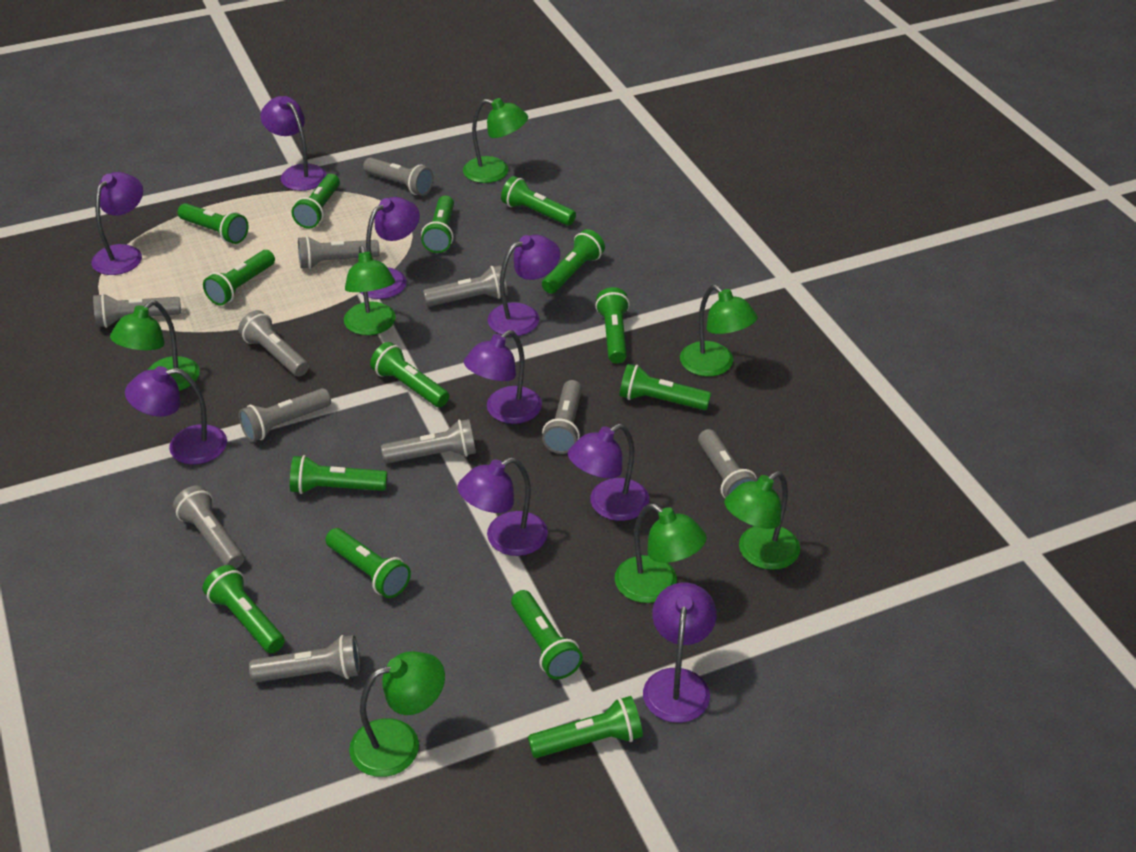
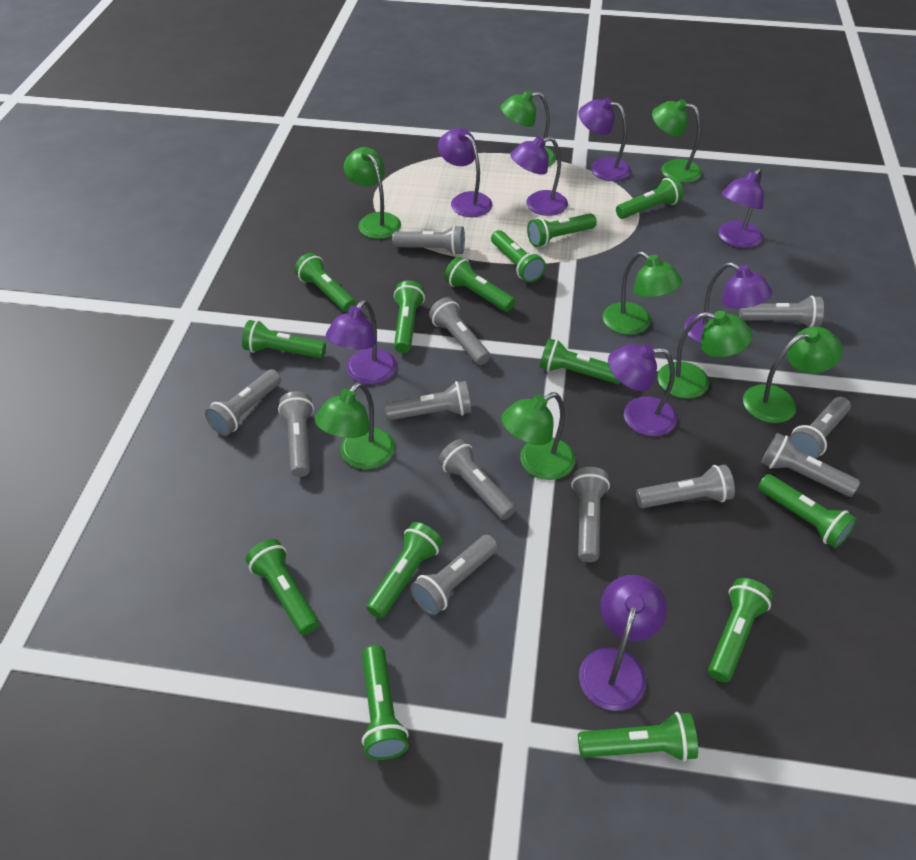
green lamp: 7 -> 8
grey flashlight: 11 -> 12
purple lamp: 9 -> 8

